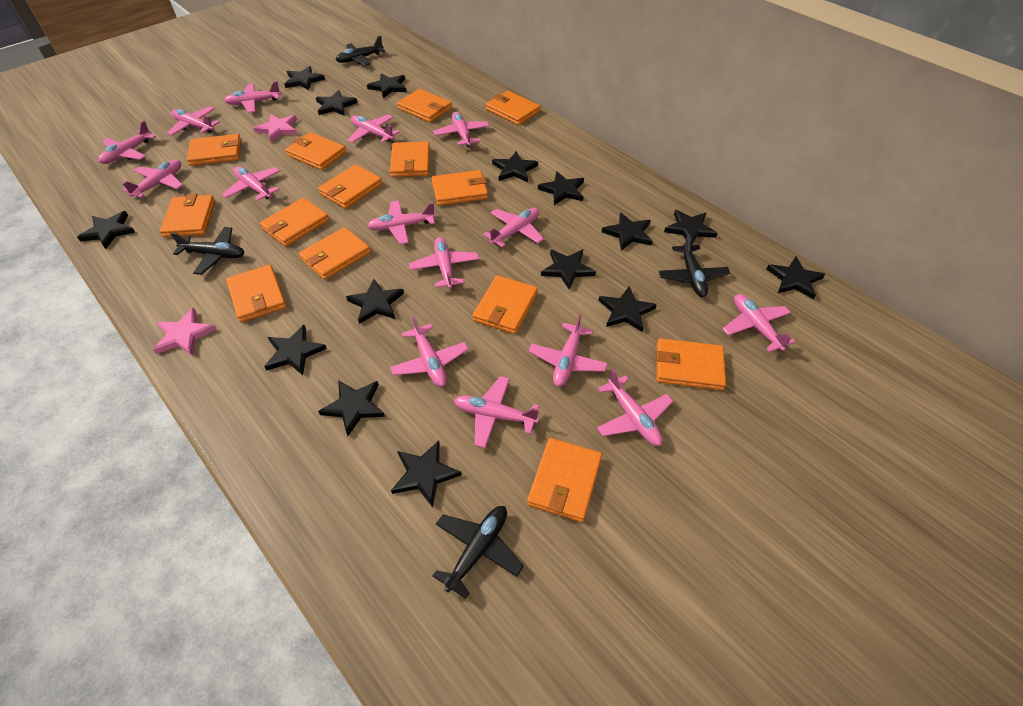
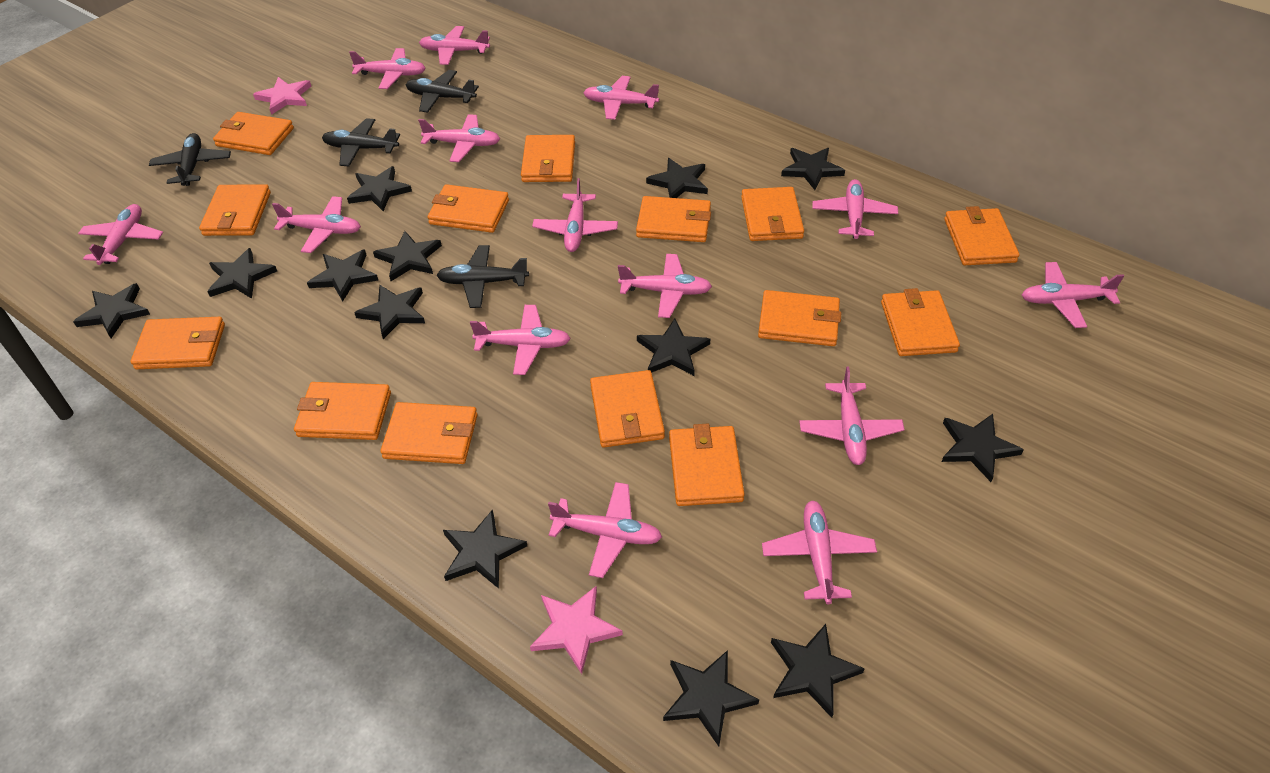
black star: 15 -> 13
pink plane: 15 -> 14

